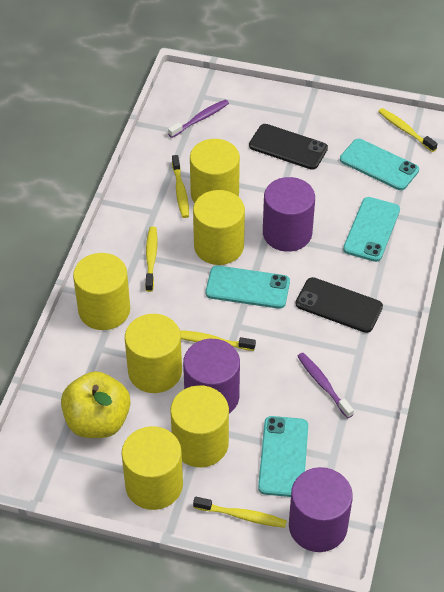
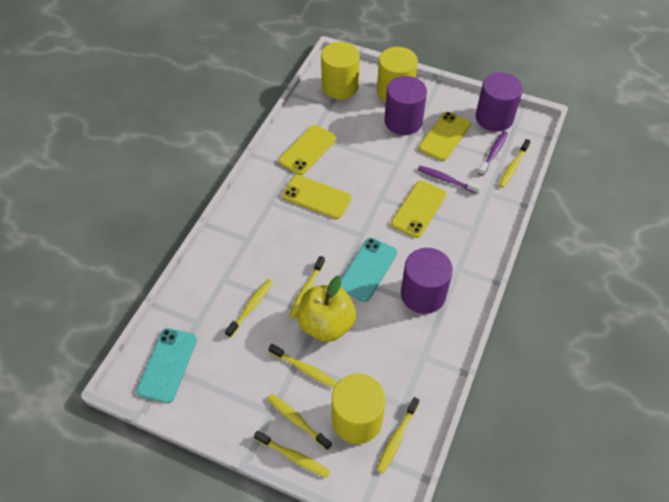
black phone: 2 -> 0
turquoise phone: 4 -> 2
yellow cylinder: 6 -> 3
yellow phone: 0 -> 4
yellow toothbrush: 5 -> 7

